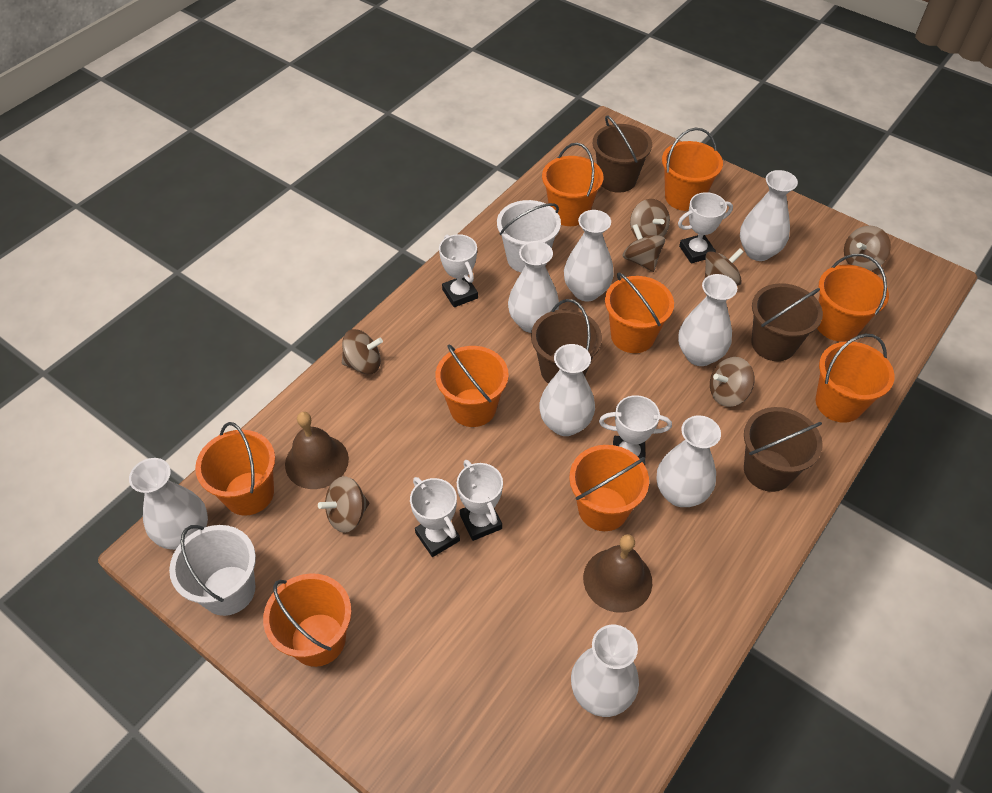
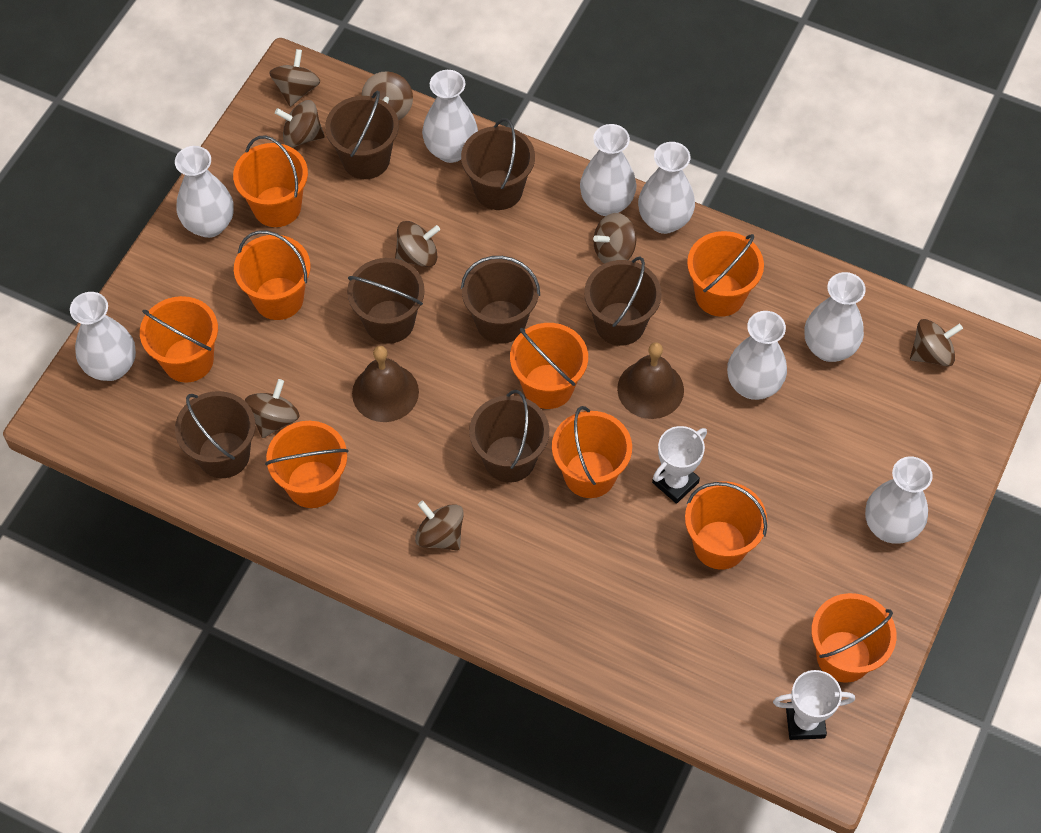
brown bucket: 4 -> 7
brown spinning top: 7 -> 8
white bucket: 2 -> 0
white trophy: 5 -> 2

